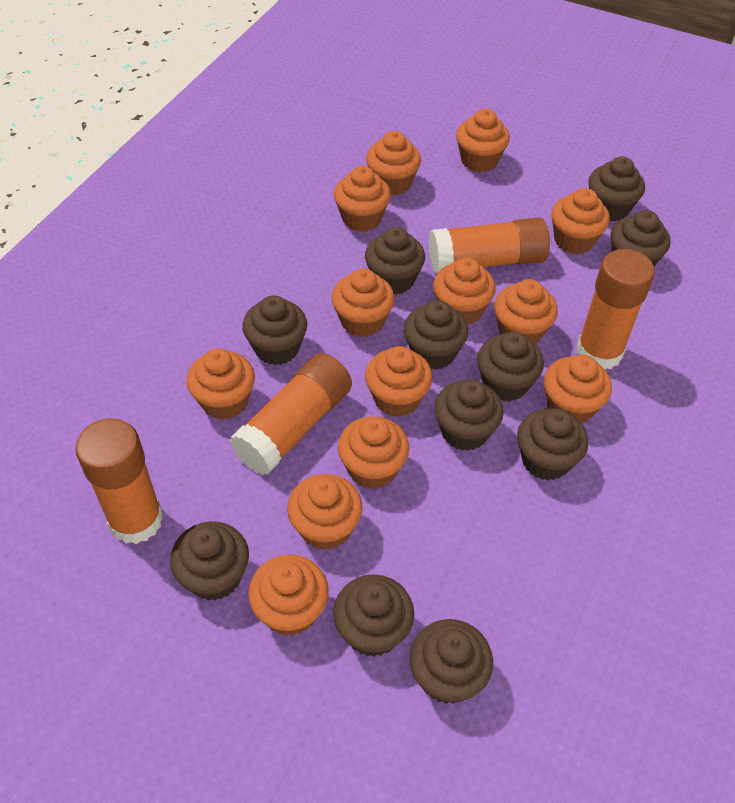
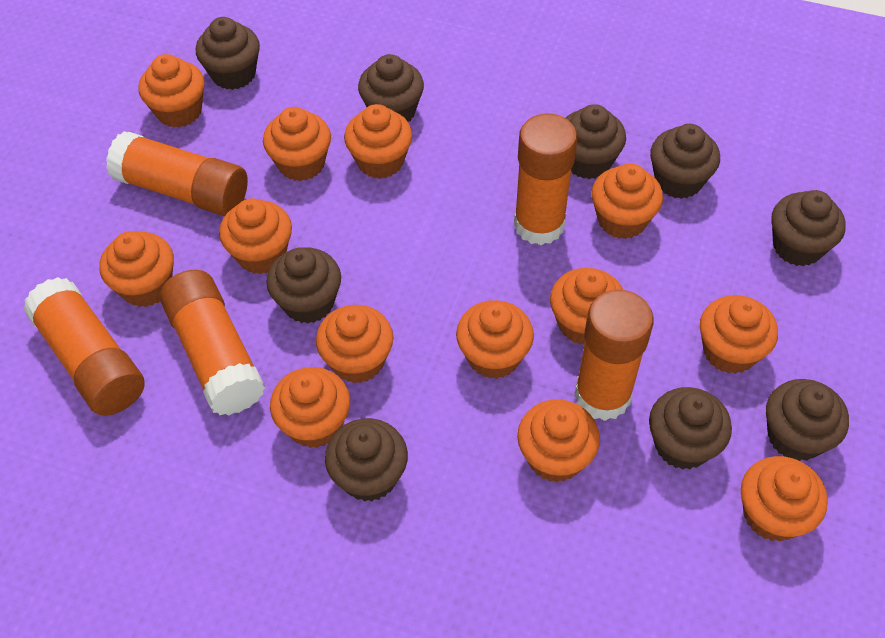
brown cupcake: 11 -> 9
orange glue stick: 4 -> 5

